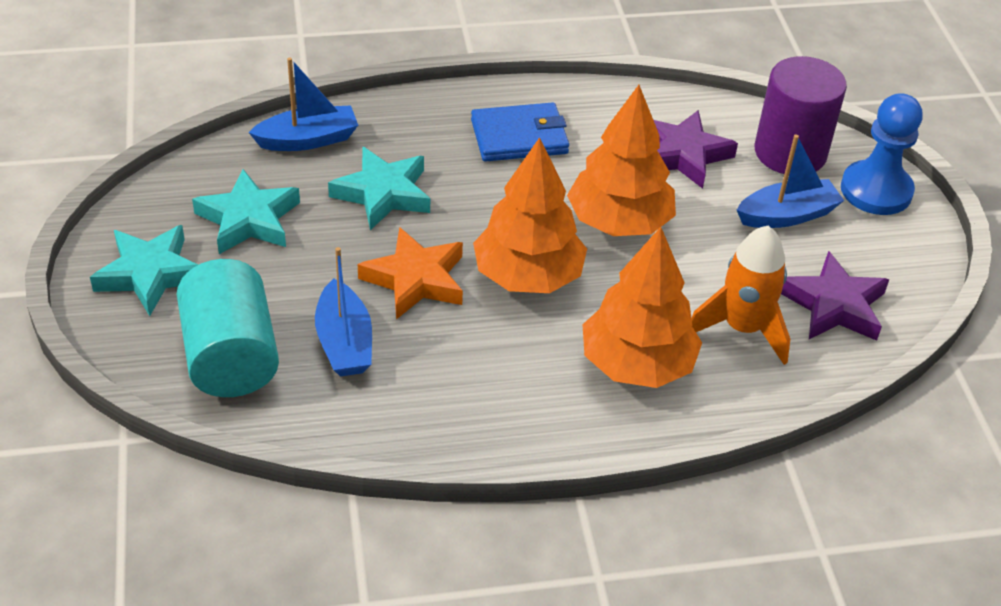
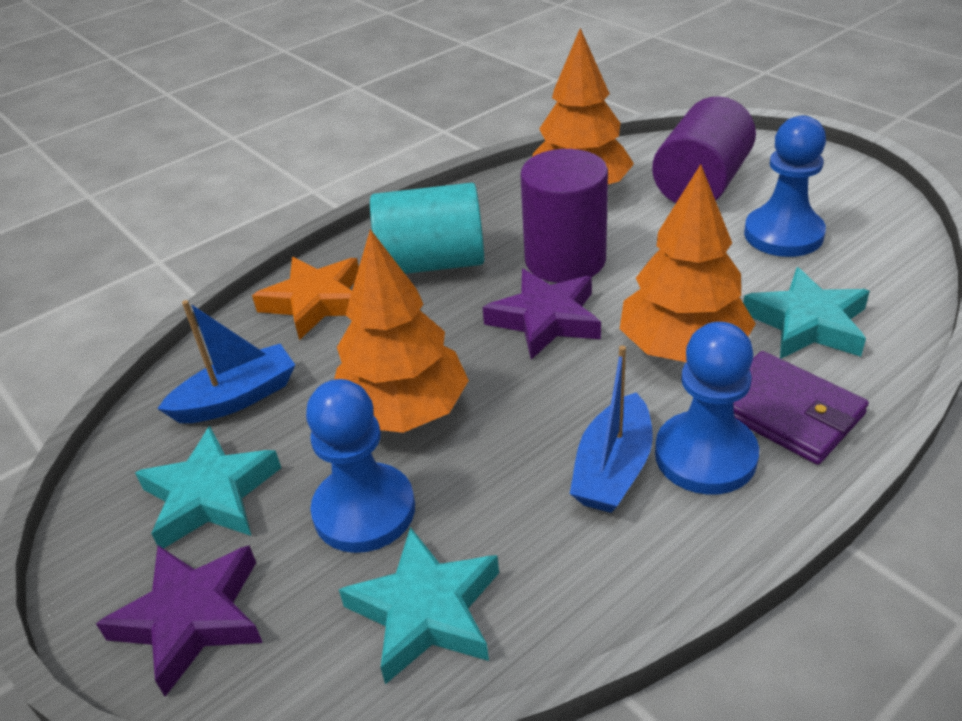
blue boat: 3 -> 2
blue pawn: 1 -> 3
blue wallet: 1 -> 0
orange rocket: 1 -> 0
purple cylinder: 1 -> 2
purple wallet: 0 -> 1

